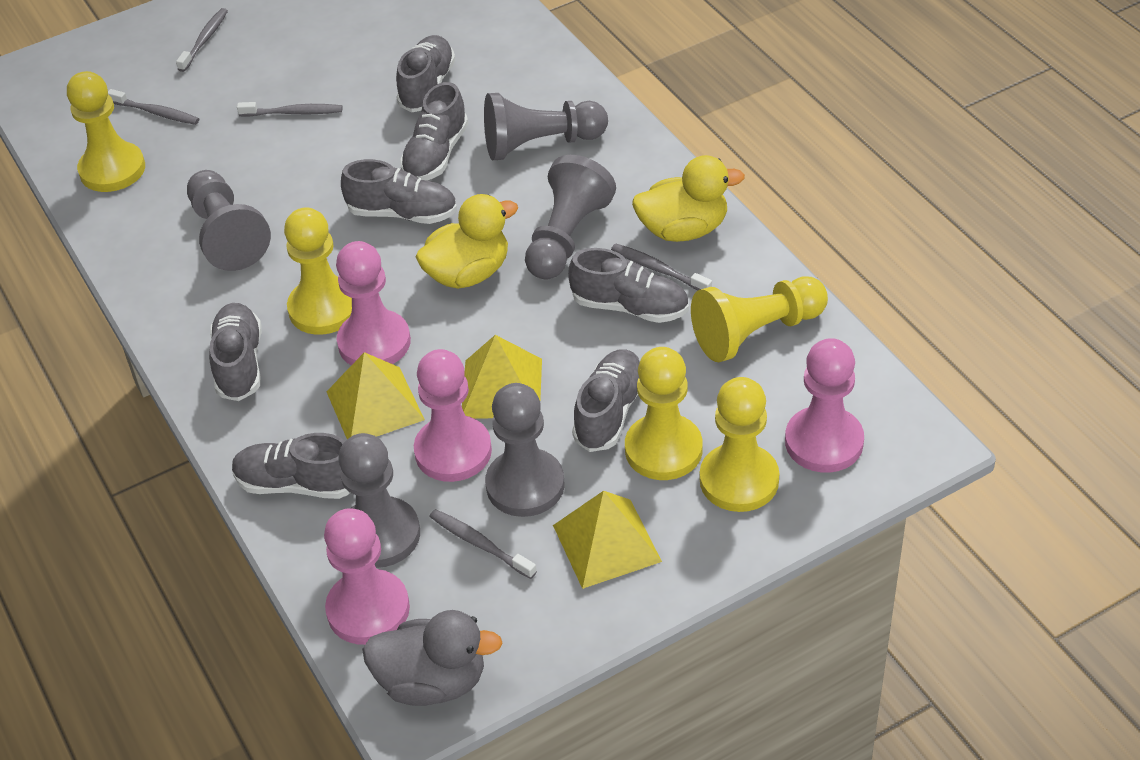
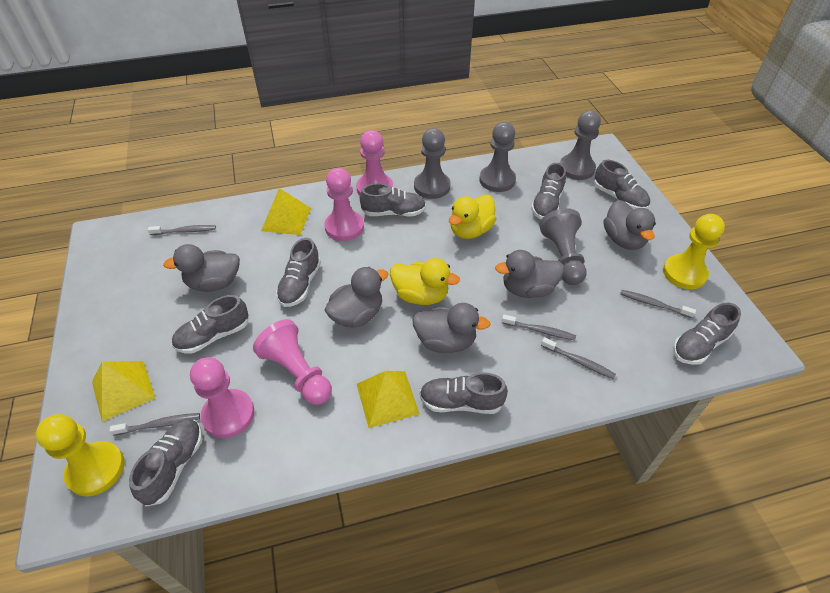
grey duck: 1 -> 5
grey pawn: 5 -> 4
grey shoe: 7 -> 8
yellow pawn: 5 -> 2

